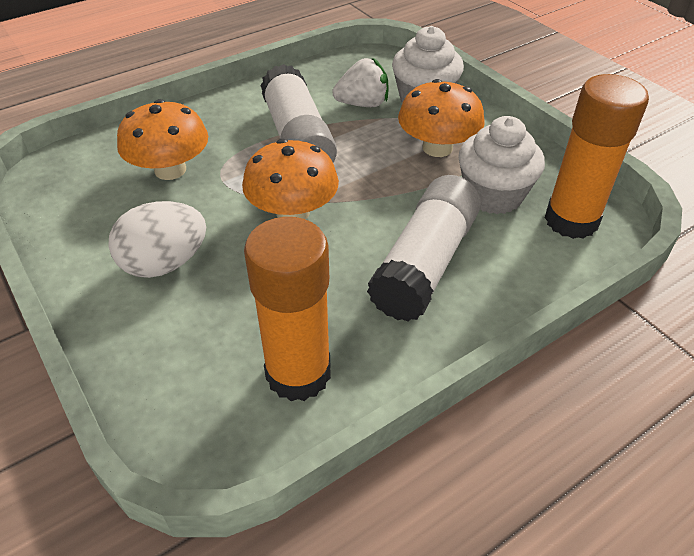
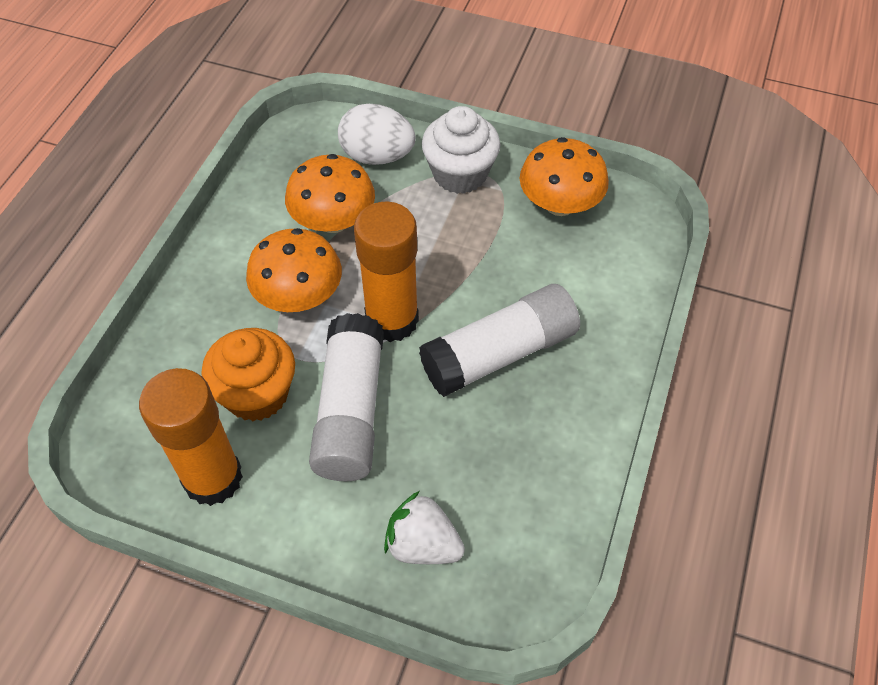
orange cupcake: 0 -> 1
white cupcake: 2 -> 1

